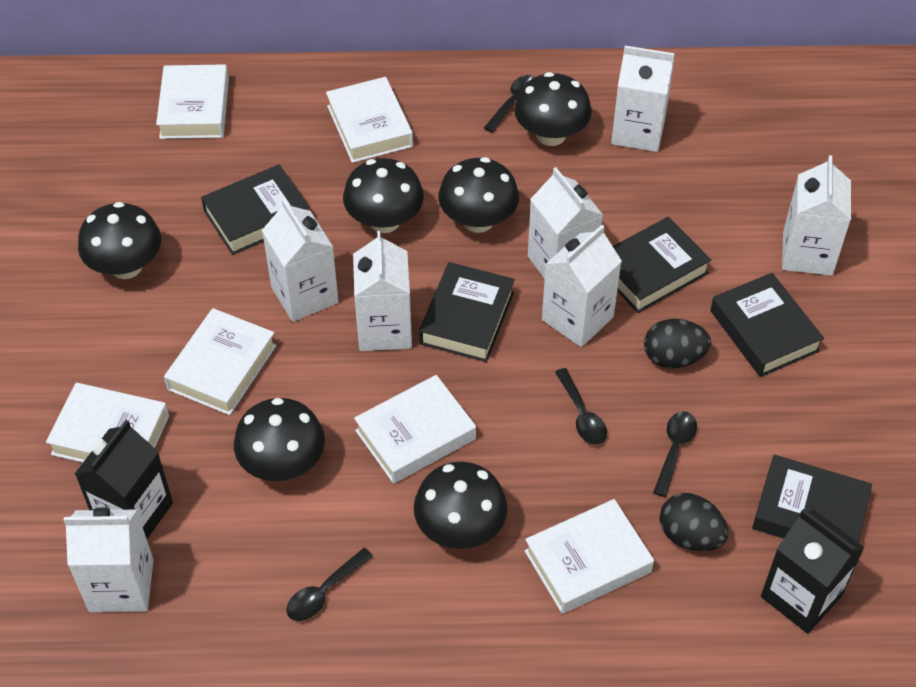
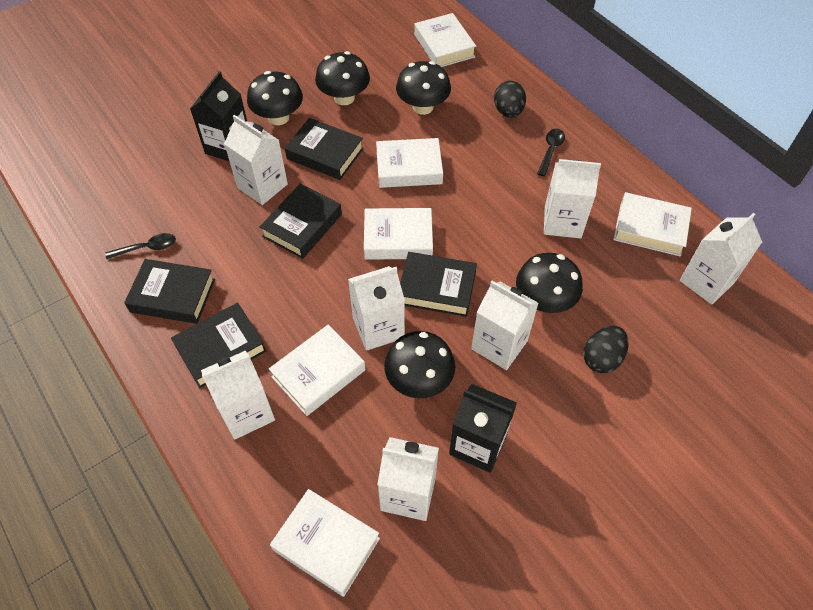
black mushroom: 6 -> 5
black spoon: 4 -> 2

